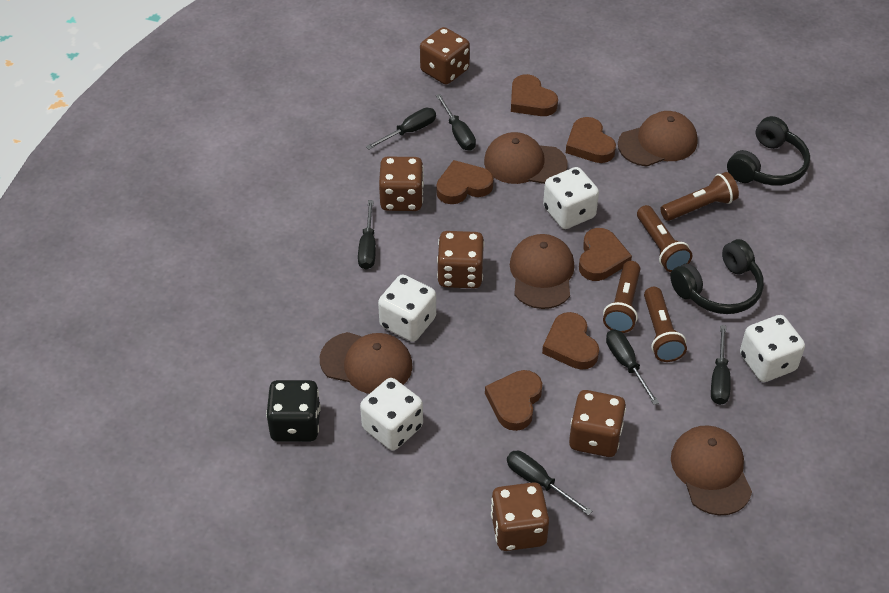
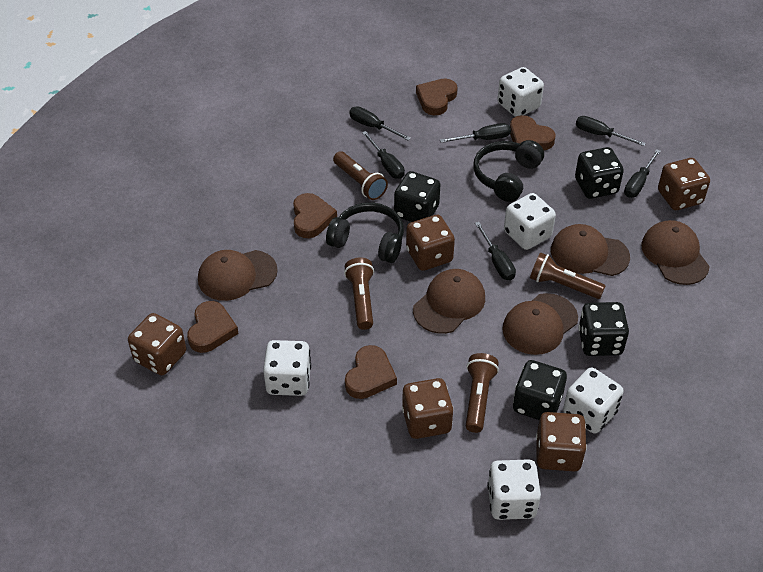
black dice: 1 -> 4
brown heart: 6 -> 5
white dice: 4 -> 5

